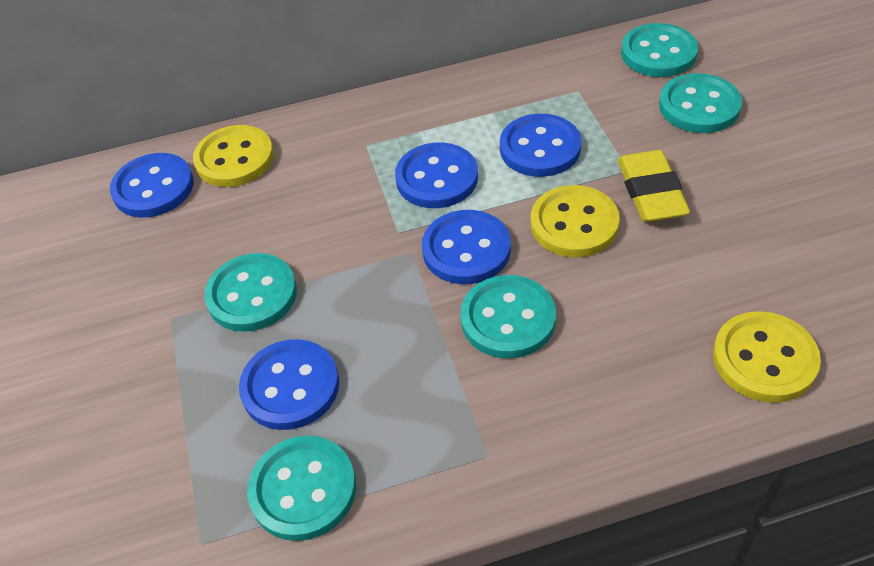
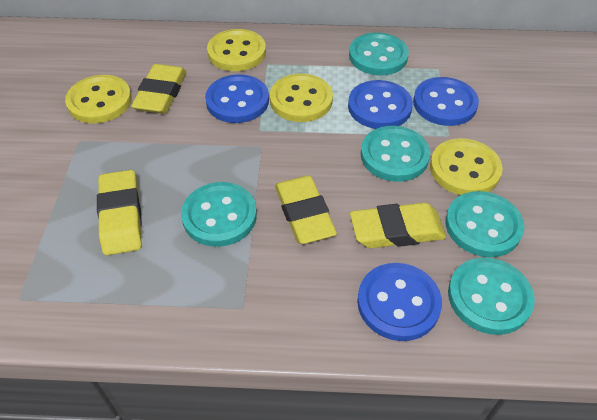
blue button: 5 -> 4
yellow button: 3 -> 4
yellow eraser: 1 -> 4

